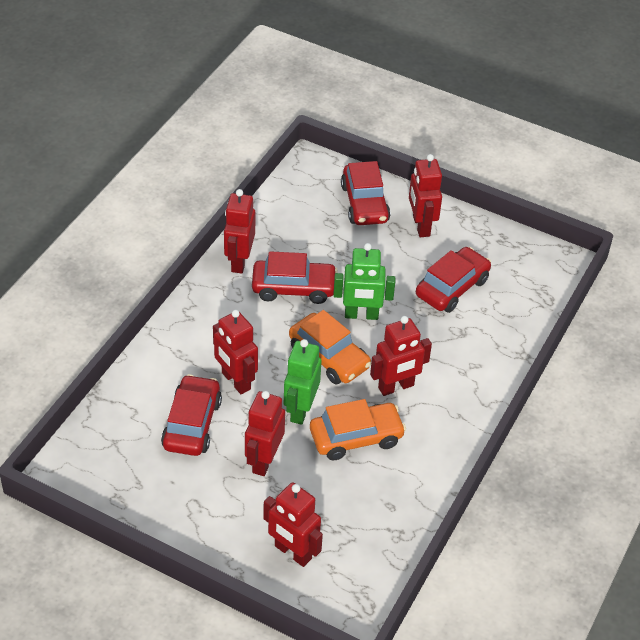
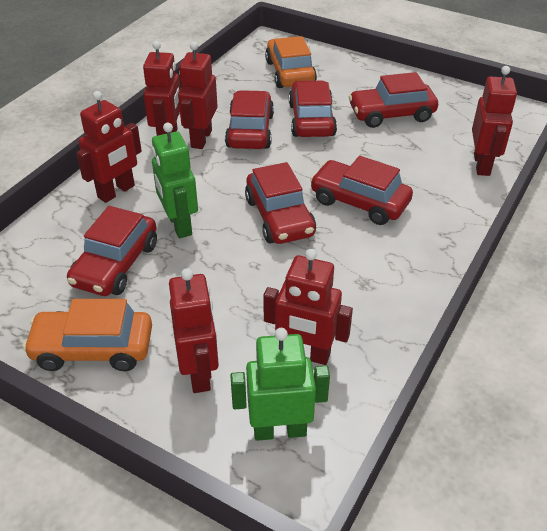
red car: 4 -> 6

